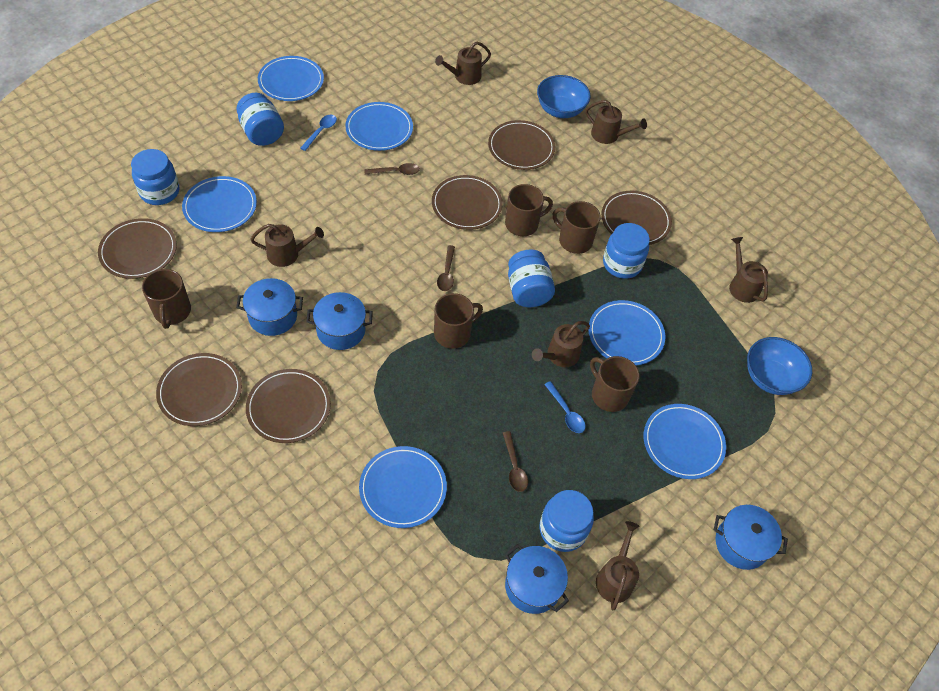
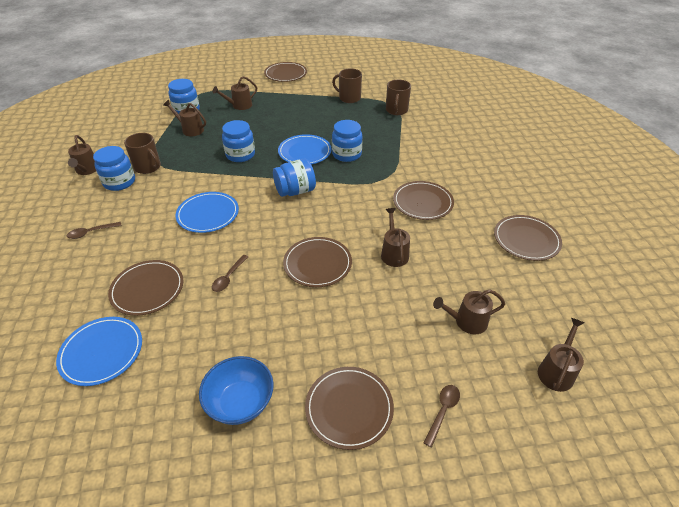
blue bowl: 2 -> 1
blue plate: 6 -> 3
blue pot: 4 -> 0
blue spoon: 2 -> 0
brown mug: 5 -> 3

